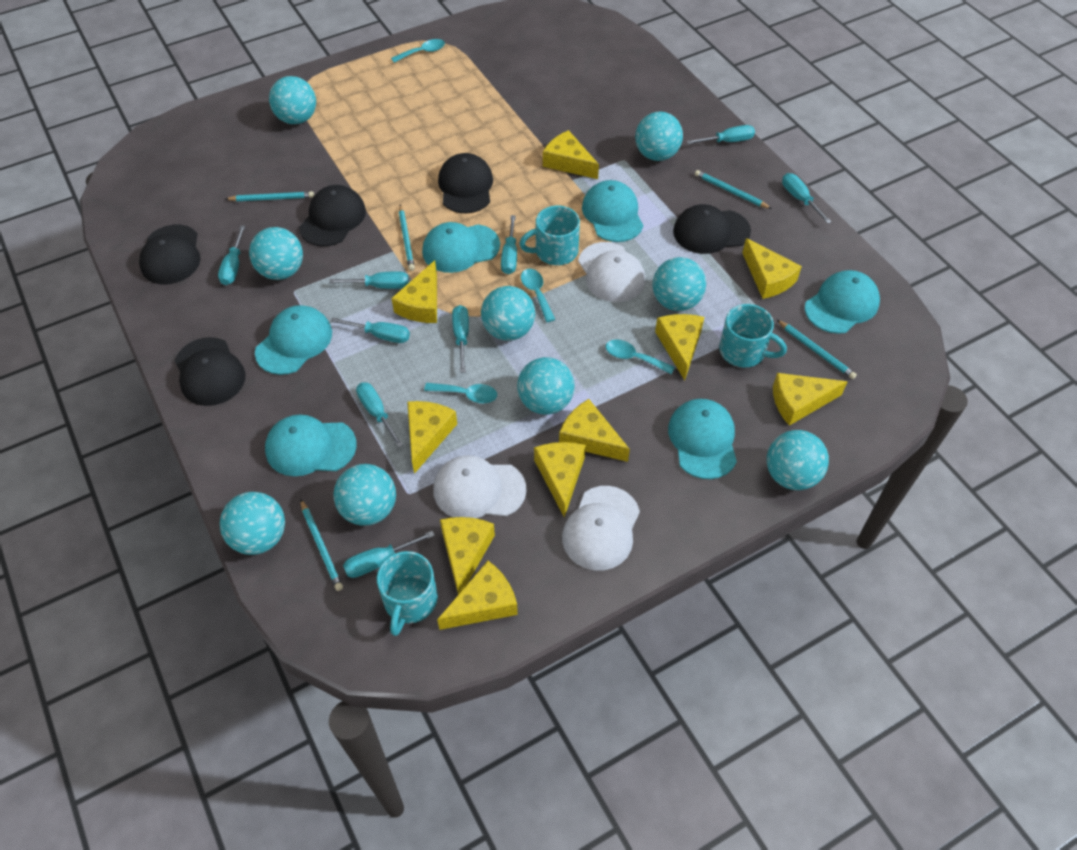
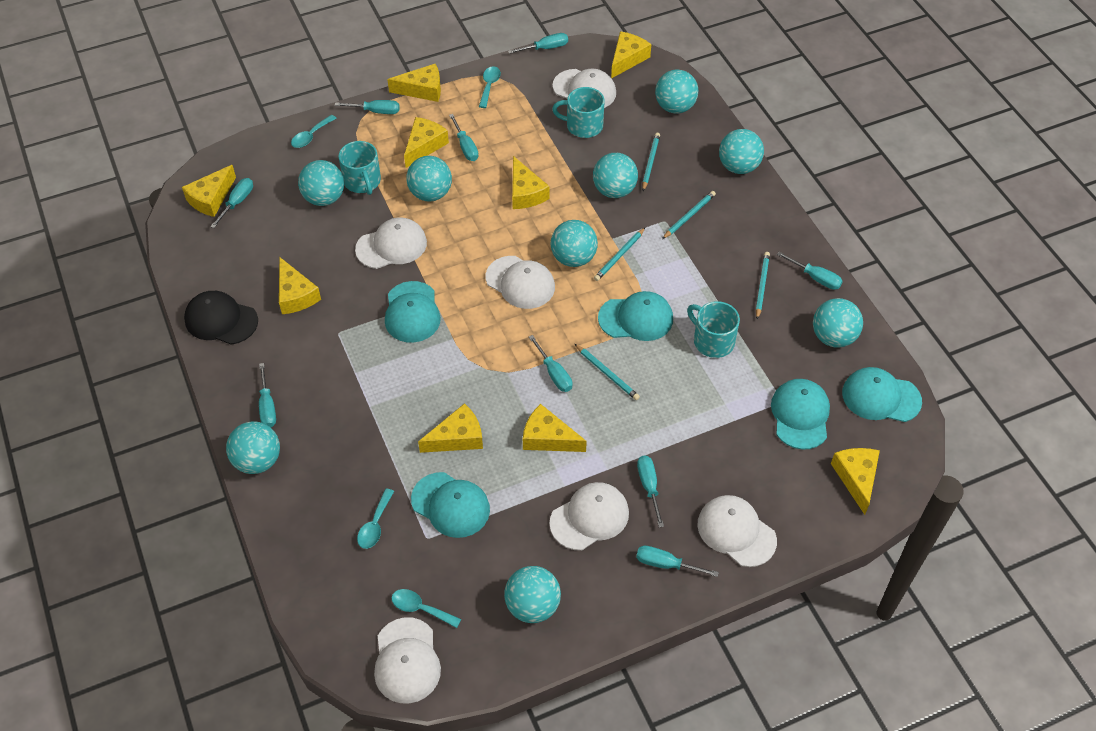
black cap: 5 -> 1
turquoise cap: 6 -> 5
white cap: 3 -> 6
yellow cheese: 10 -> 9

